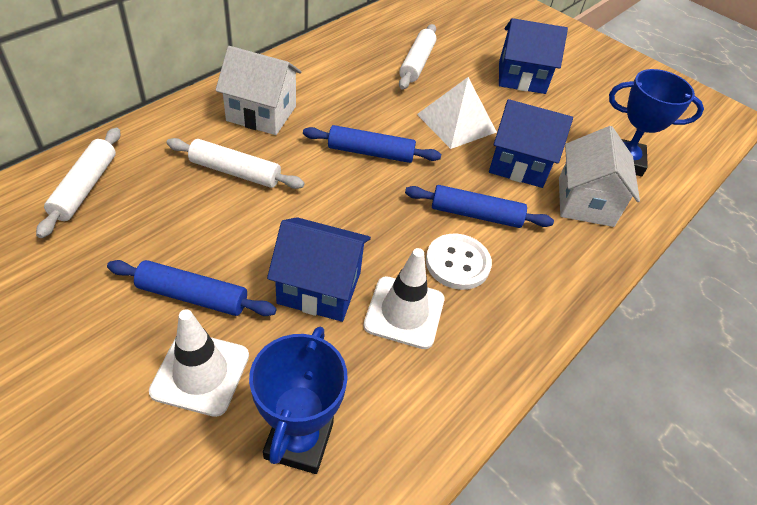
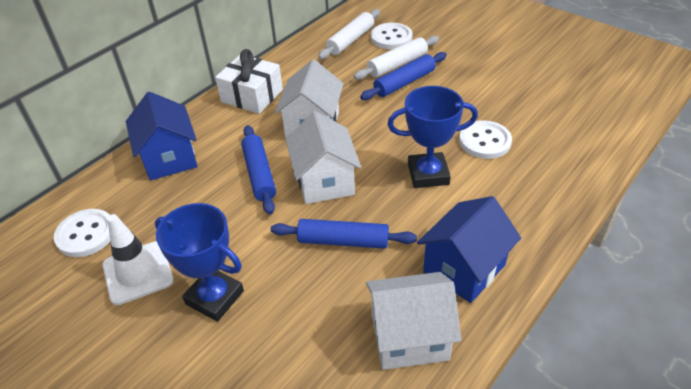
blue house: 3 -> 2
white button: 1 -> 3
white gift: 0 -> 1
white house: 2 -> 3
white pyramid: 1 -> 0
white rolling pin: 3 -> 2
white traffic cone: 2 -> 1

